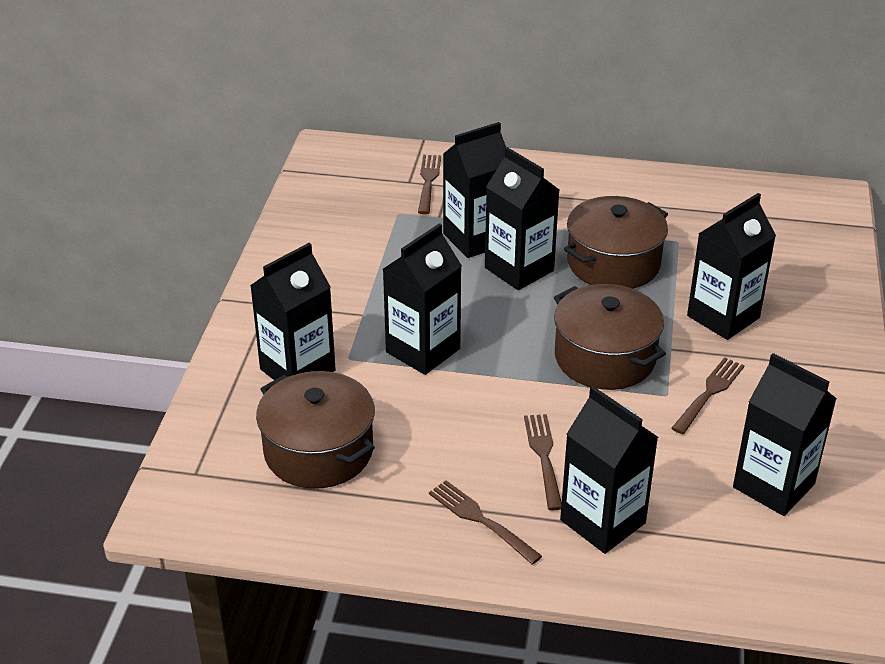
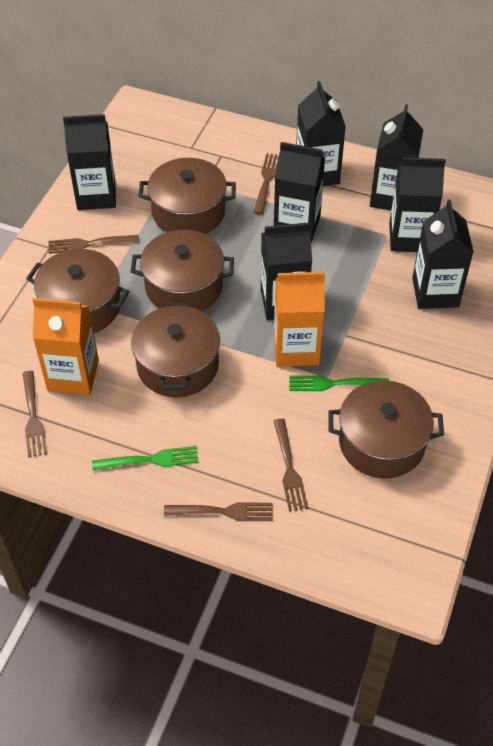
brown fork: 4 -> 5
brown pot: 3 -> 5
green fork: 0 -> 2
orange carton: 0 -> 2

